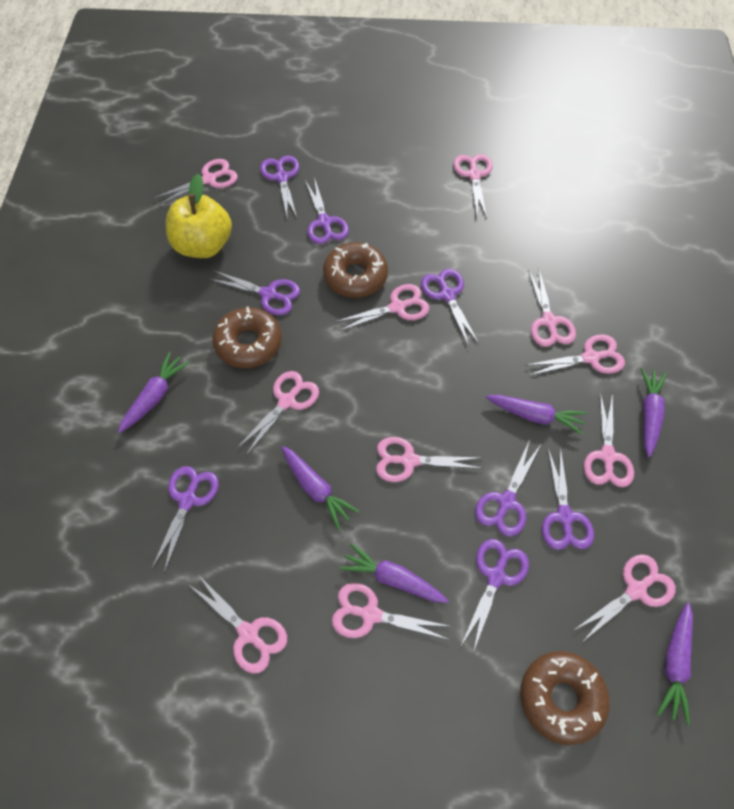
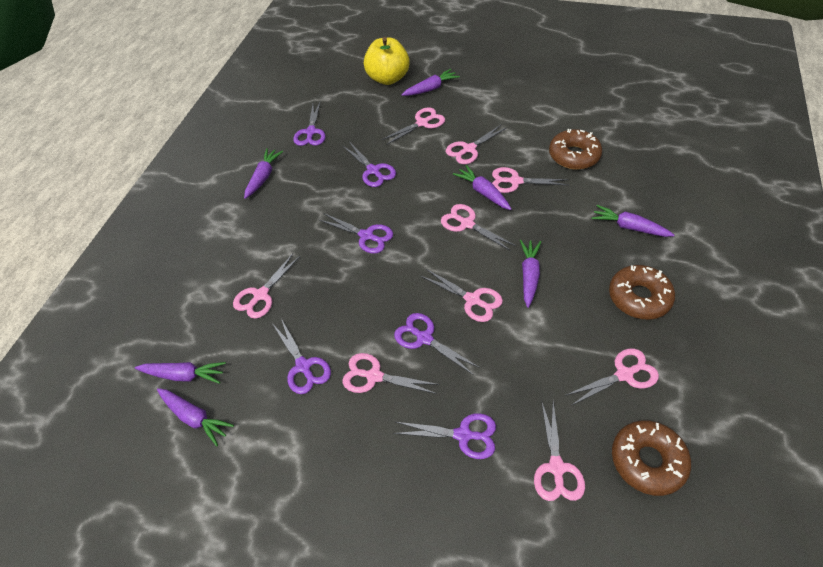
pink scissors: 11 -> 9
purple carrot: 6 -> 7
purple scissors: 8 -> 6

